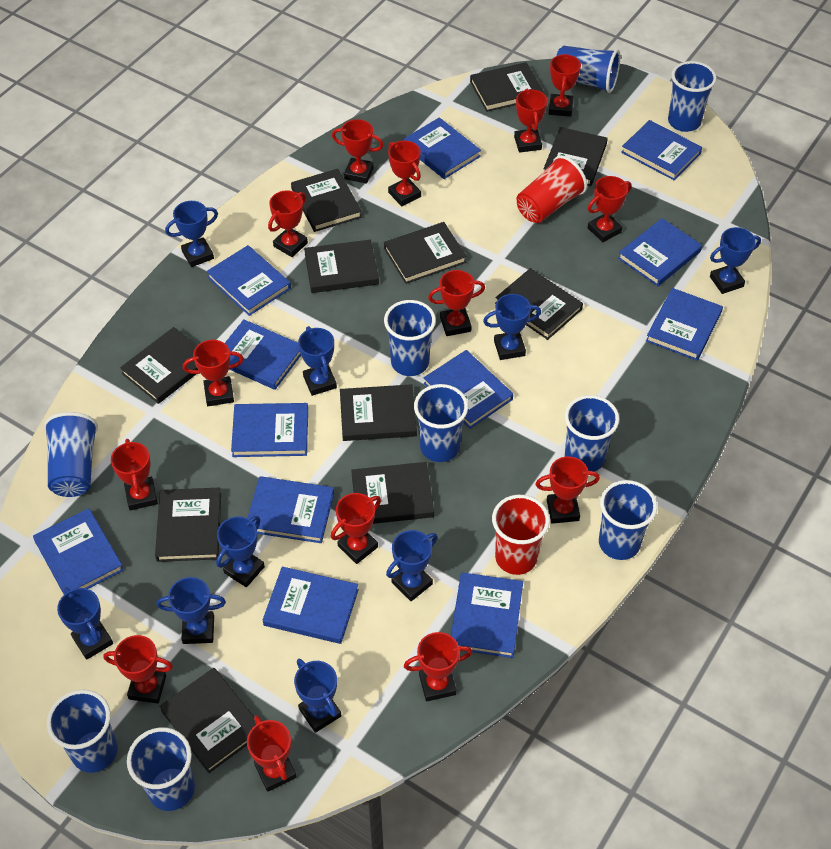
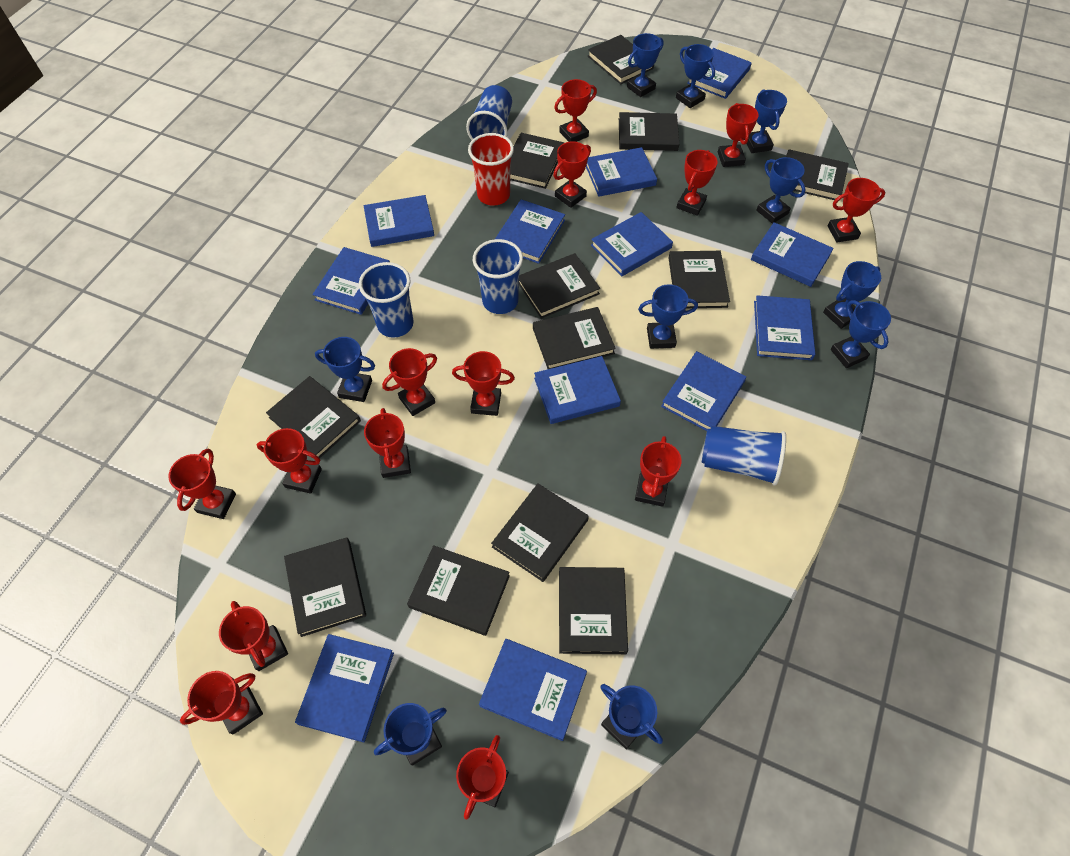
black book: 11 -> 12
blue cup: 9 -> 4
blue trophy: 9 -> 10
red cup: 2 -> 1

